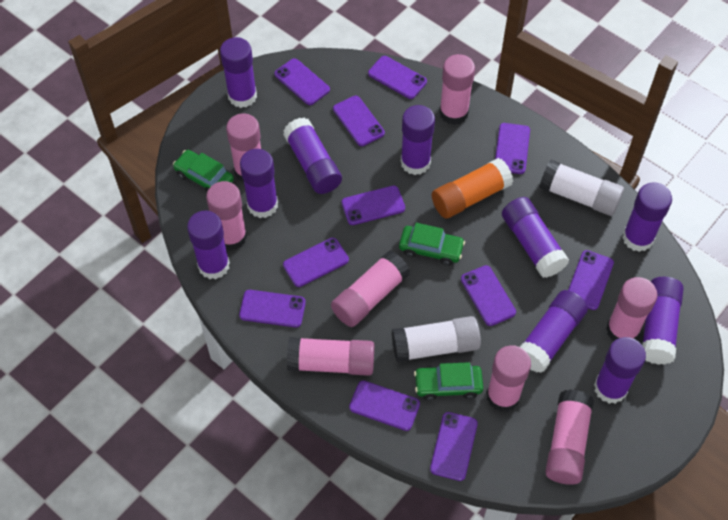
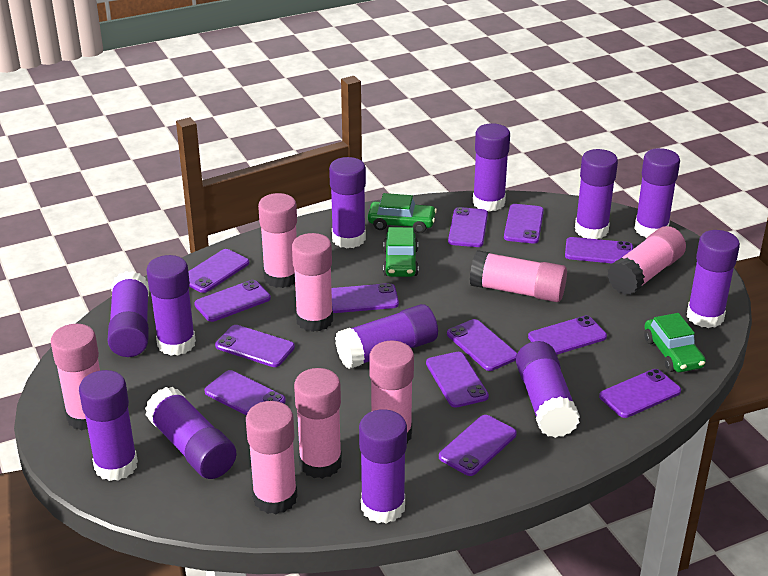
orange glue stick: 1 -> 0
purple glue stick: 10 -> 12
purple phone: 11 -> 13
white glue stick: 2 -> 0

